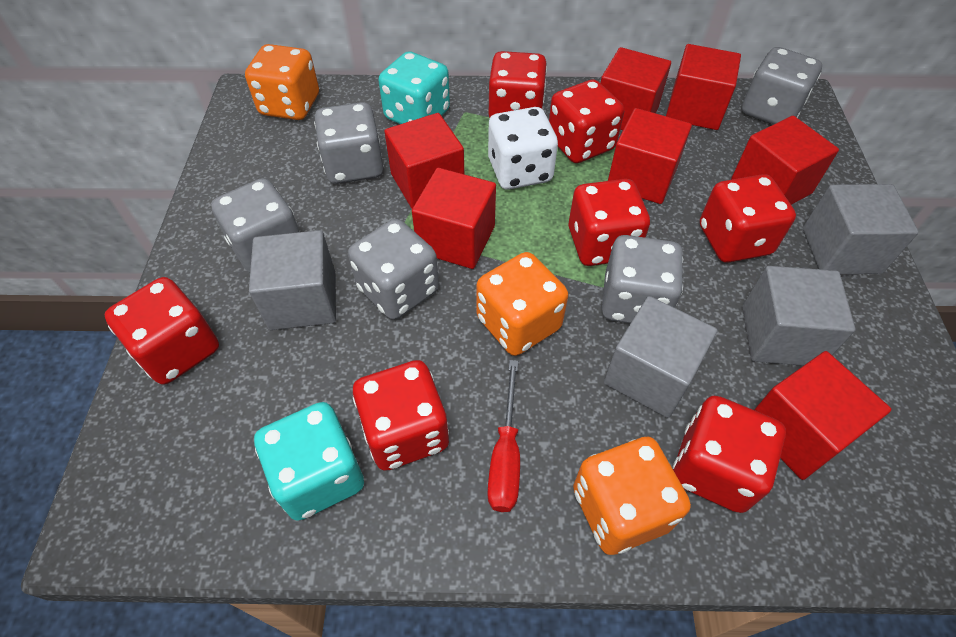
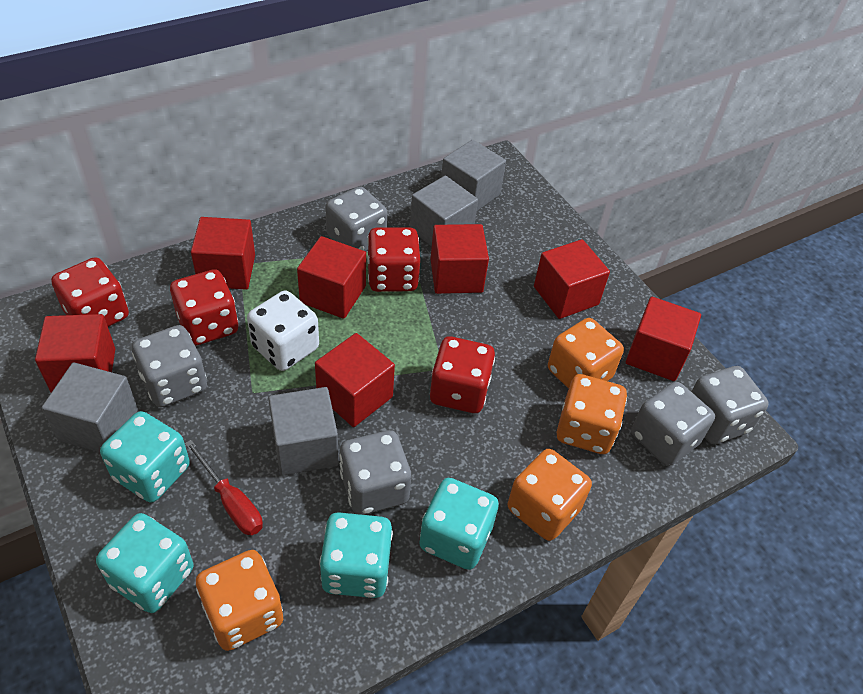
orange dice: 3 -> 4
red dice: 7 -> 4
turquoise dice: 2 -> 4

